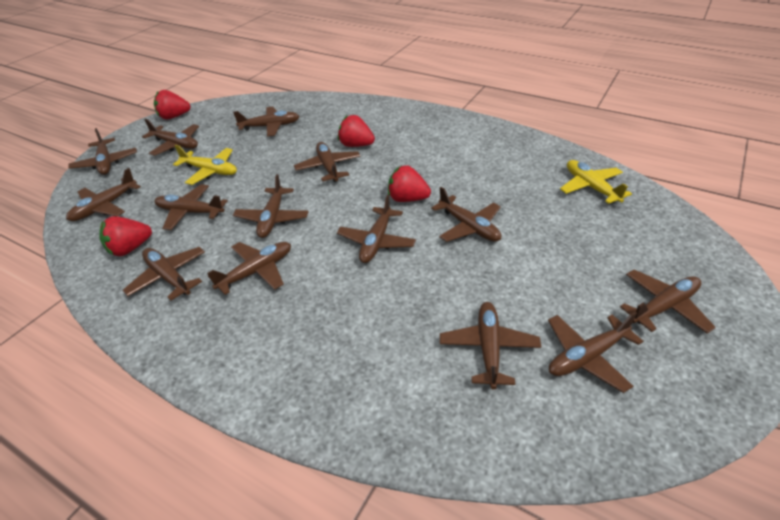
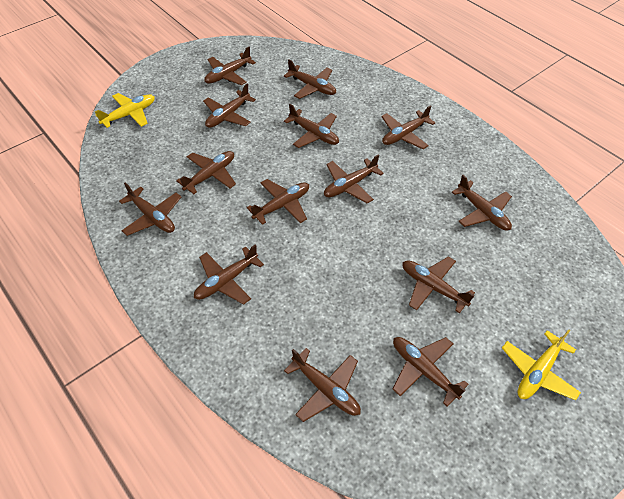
red strawberry: 4 -> 0

